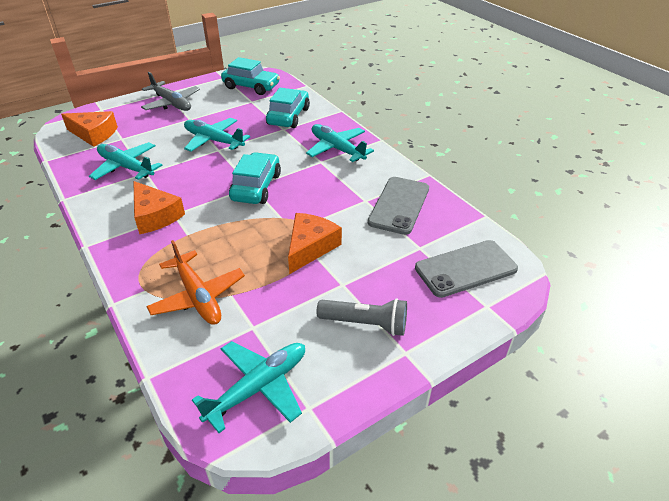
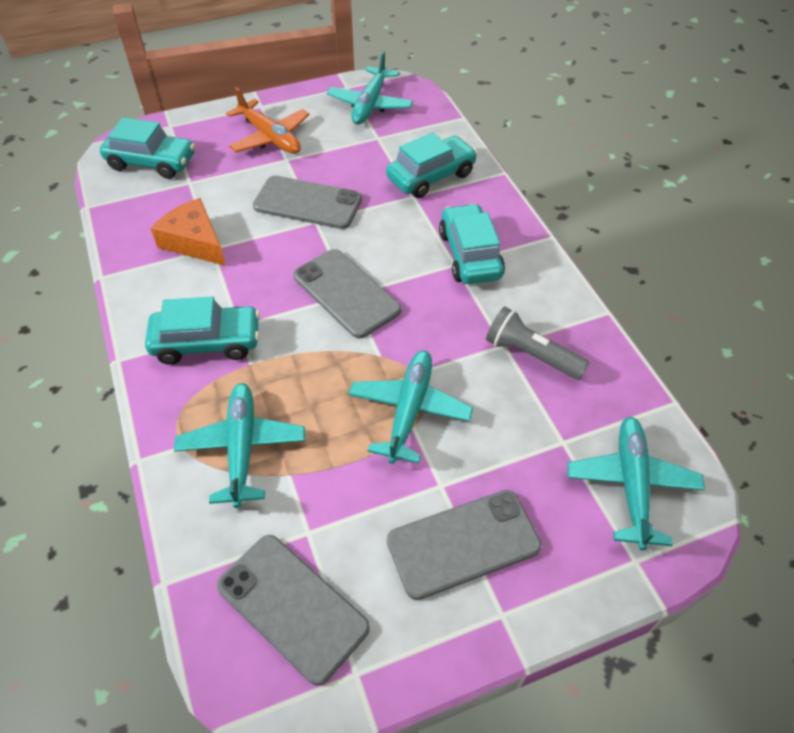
grey phone: 2 -> 4
grey plane: 1 -> 0
orange cheese: 3 -> 1
turquoise car: 3 -> 4

